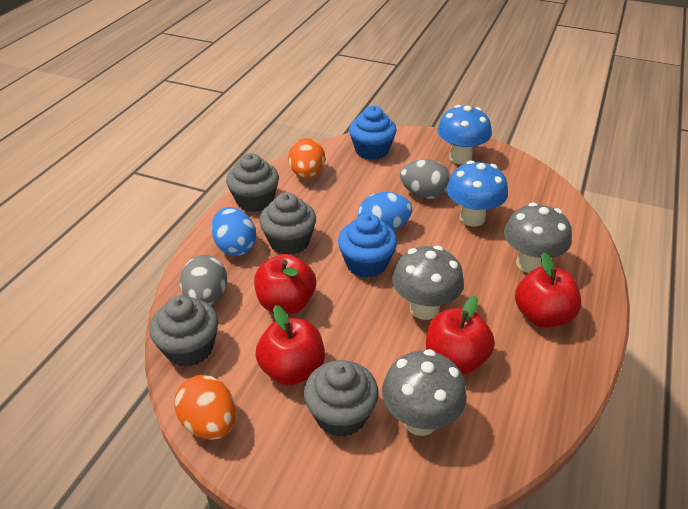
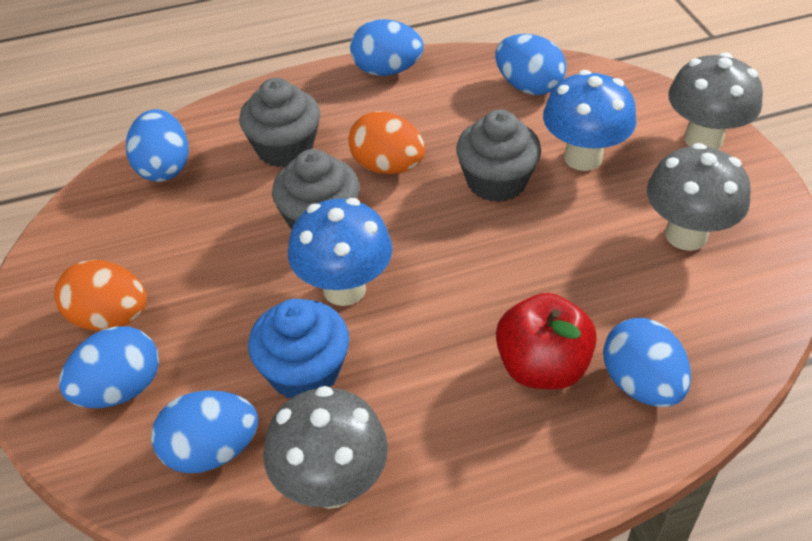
blue cupcake: 2 -> 1
blue egg: 2 -> 6
grey cupcake: 4 -> 3
grey egg: 2 -> 0
red apple: 4 -> 1

